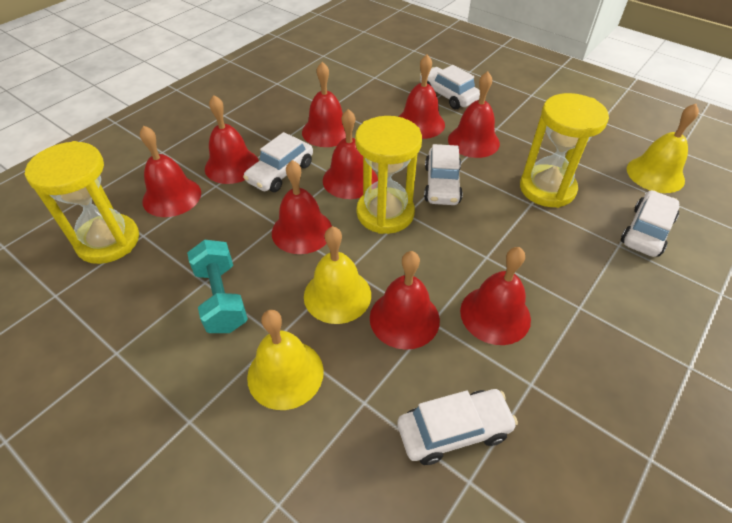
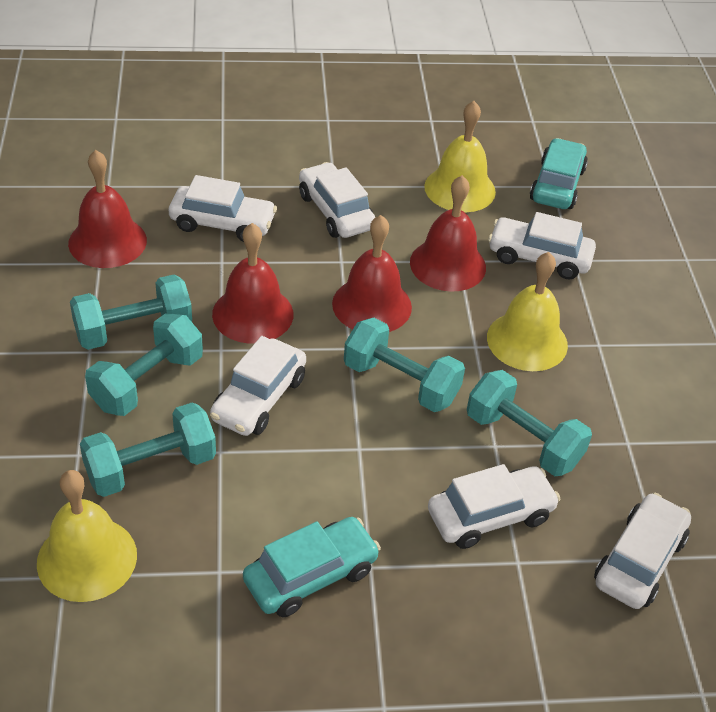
red bell: 9 -> 4
turquoise car: 0 -> 2
turquoise dumbbell: 1 -> 5
white car: 5 -> 6
yellow hourglass: 3 -> 0

